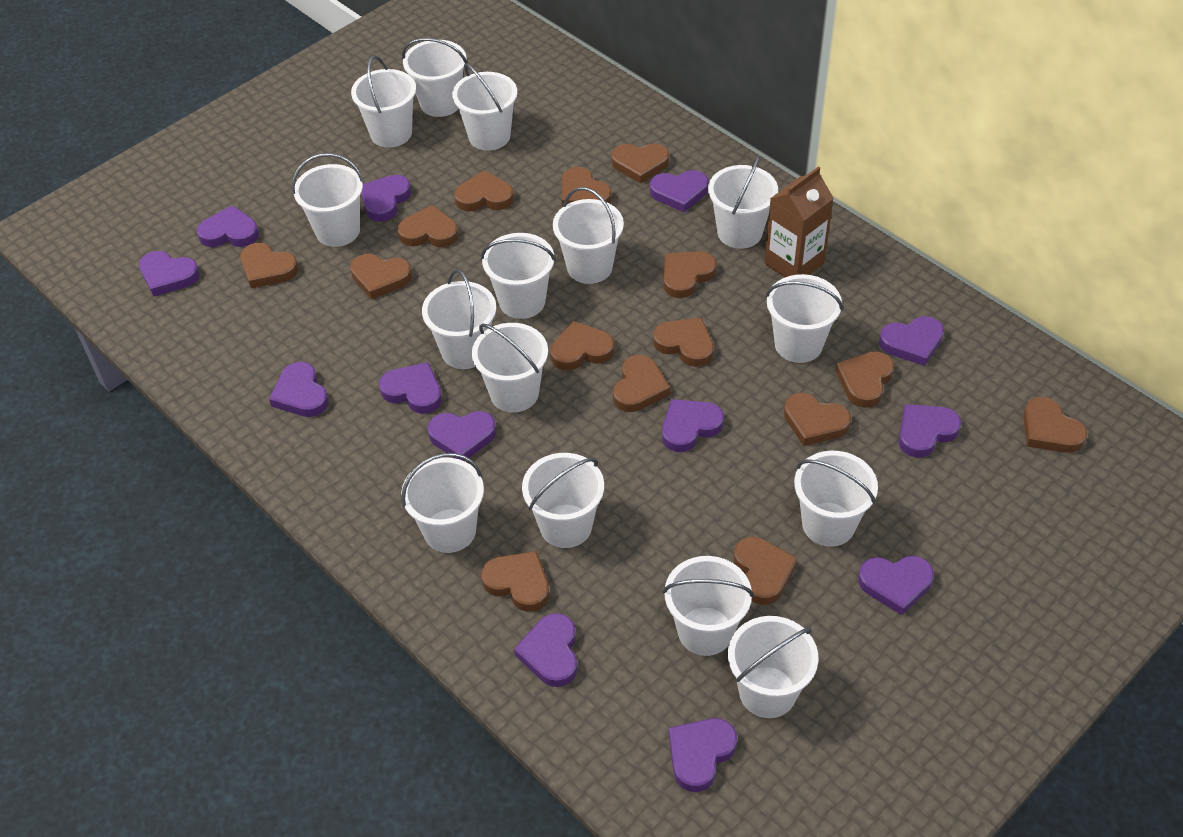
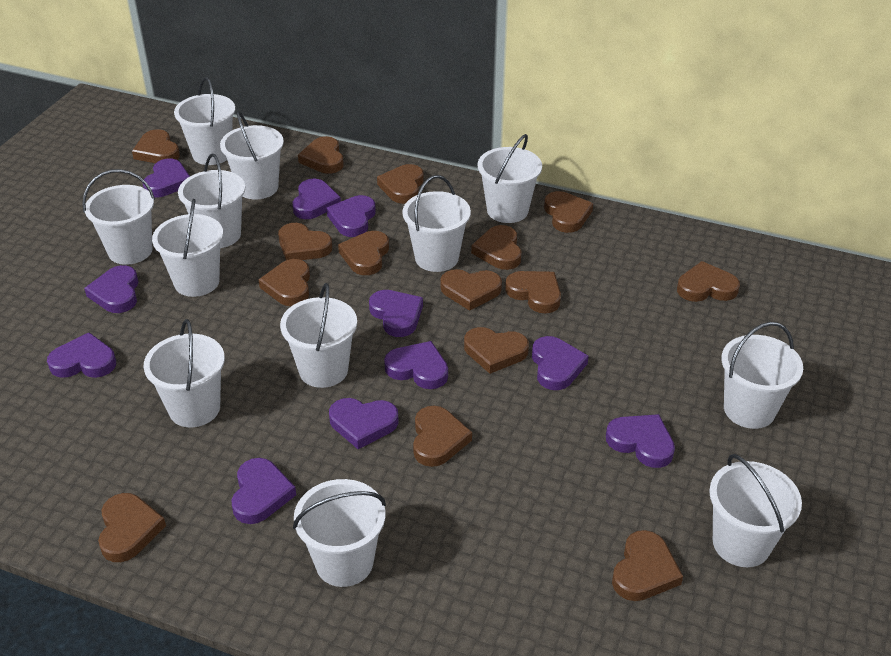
brown carton: 1 -> 0
purple heart: 13 -> 11
white bucket: 15 -> 12

